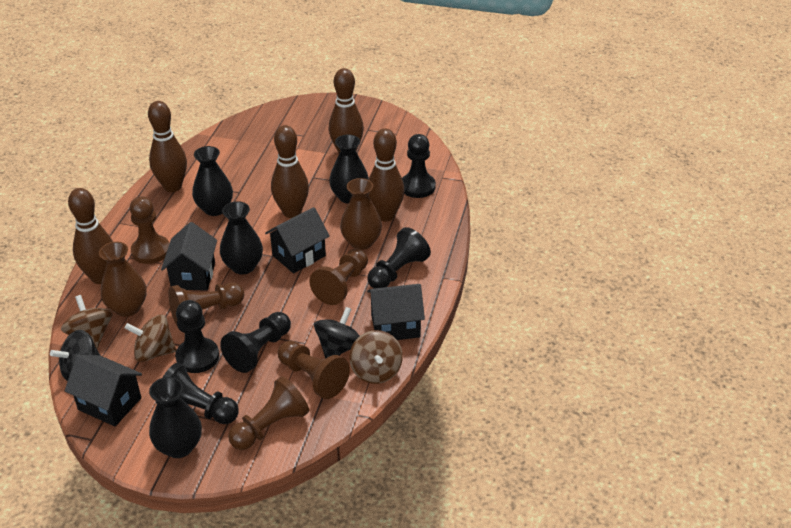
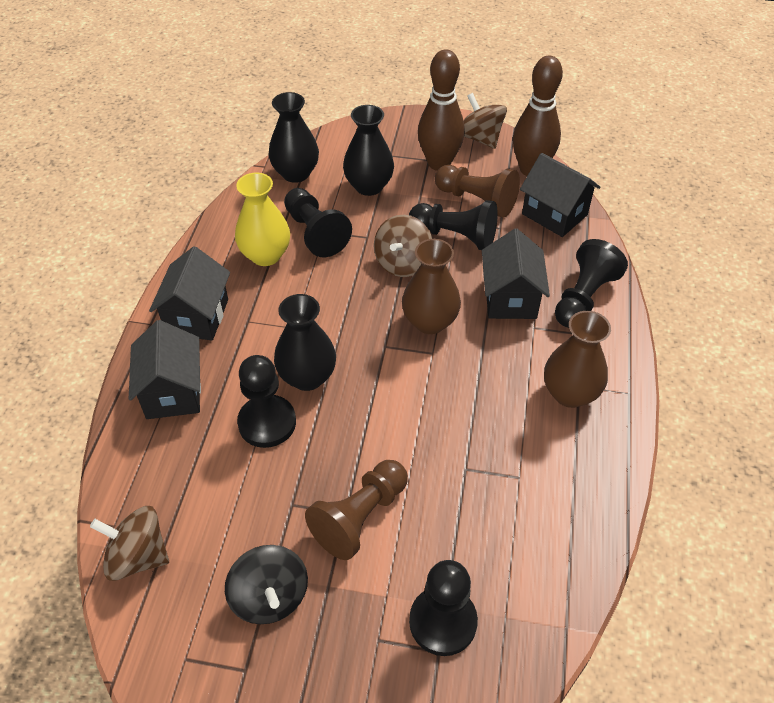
black spinning top: 2 -> 1
black vase: 4 -> 3
brown bowling pin: 5 -> 2
brown pawn: 5 -> 2
yellow vase: 0 -> 1

